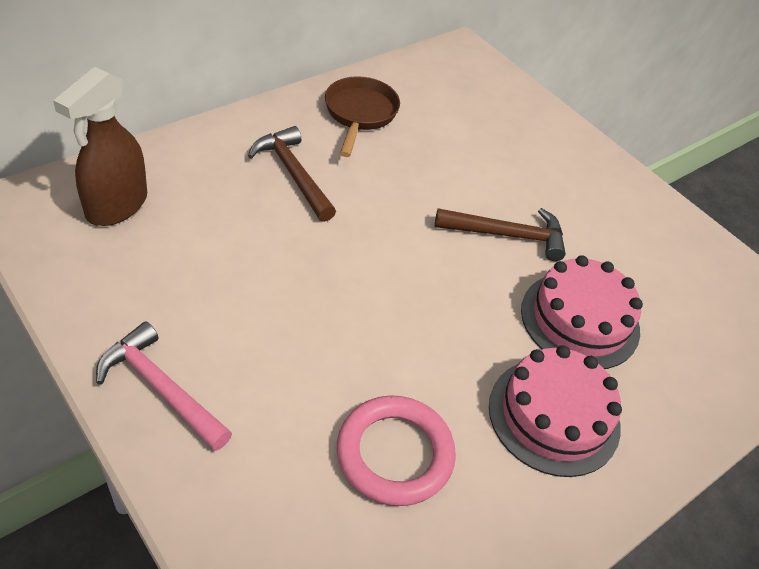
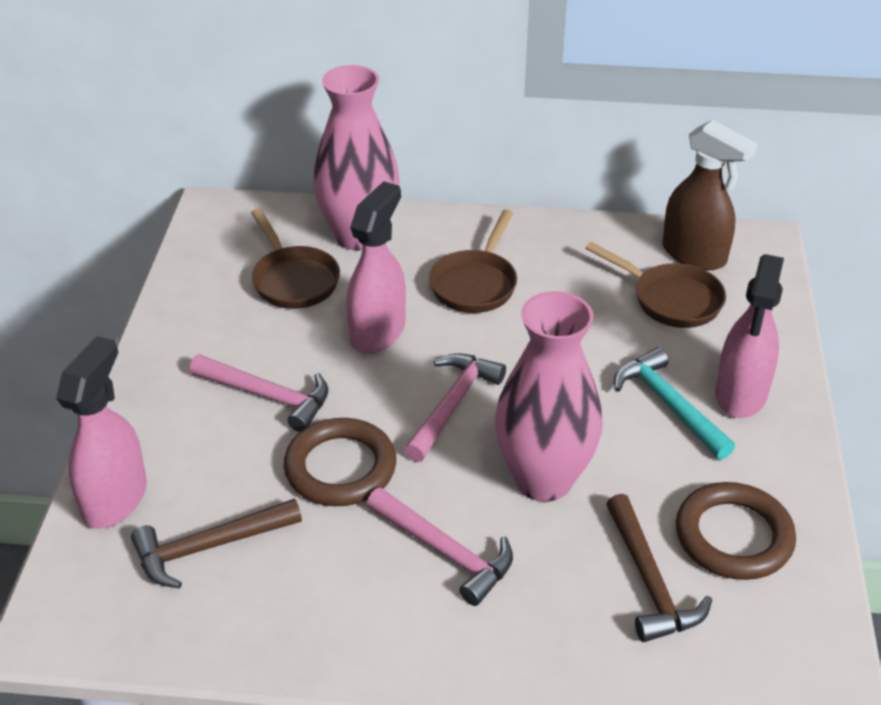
brown pan: 1 -> 3
brown ring: 0 -> 2
pink cake: 2 -> 0
pink hammer: 1 -> 3
pink ring: 1 -> 0
pink spray bottle: 0 -> 3
pink vase: 0 -> 2
turquoise hammer: 0 -> 1

